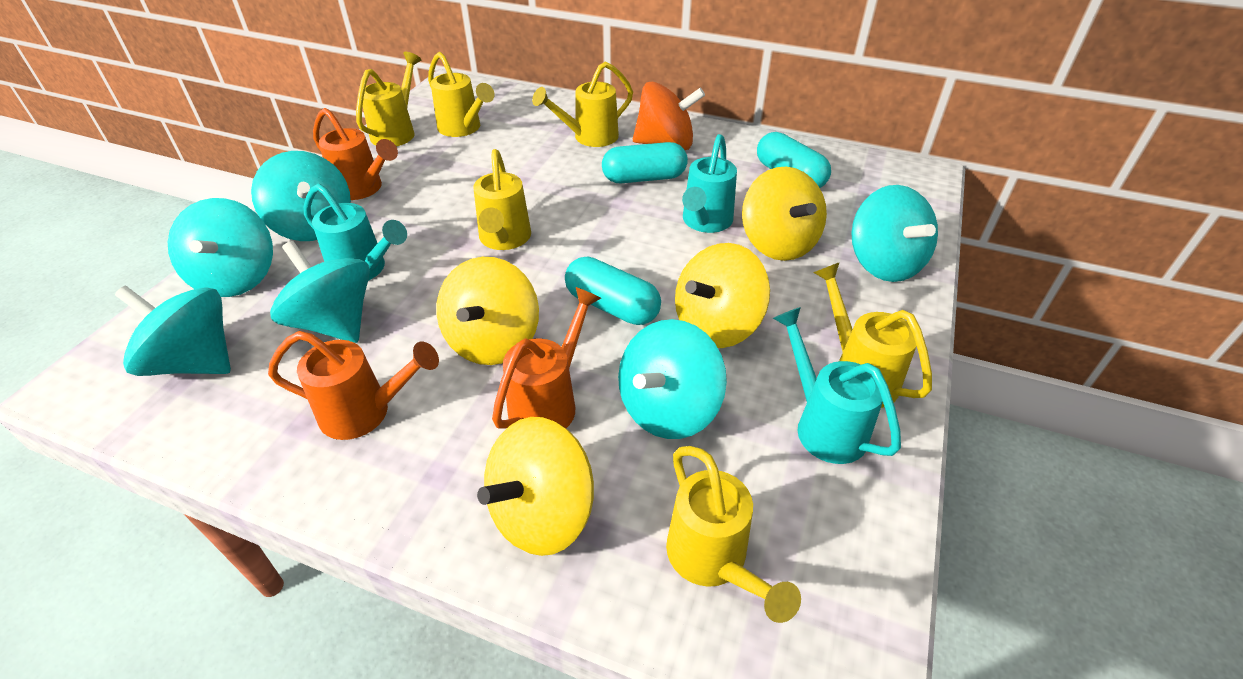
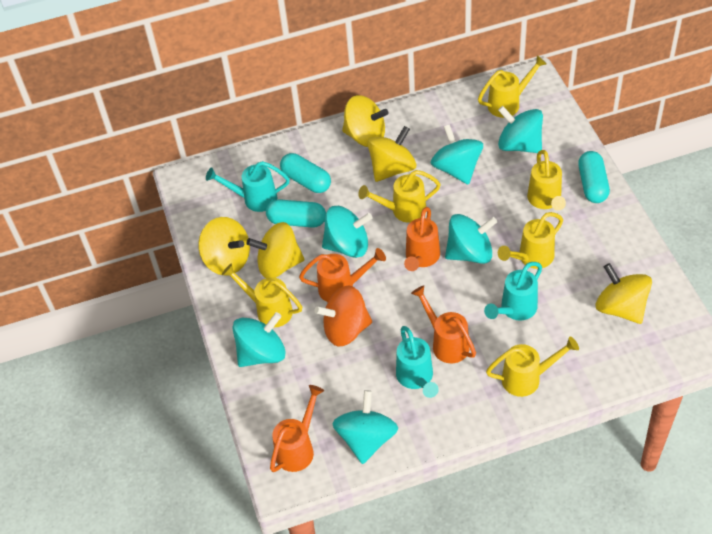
orange watering can: 3 -> 4
yellow spinning top: 4 -> 5

